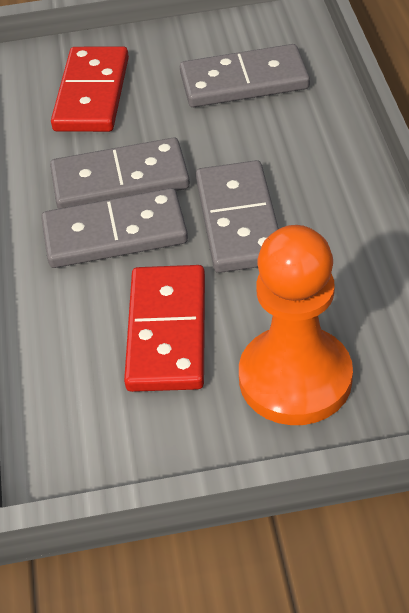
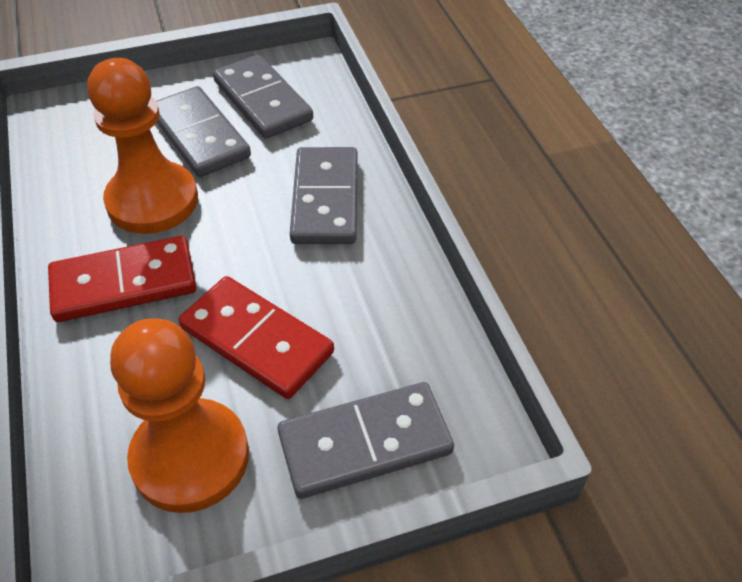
orange pawn: 1 -> 2

